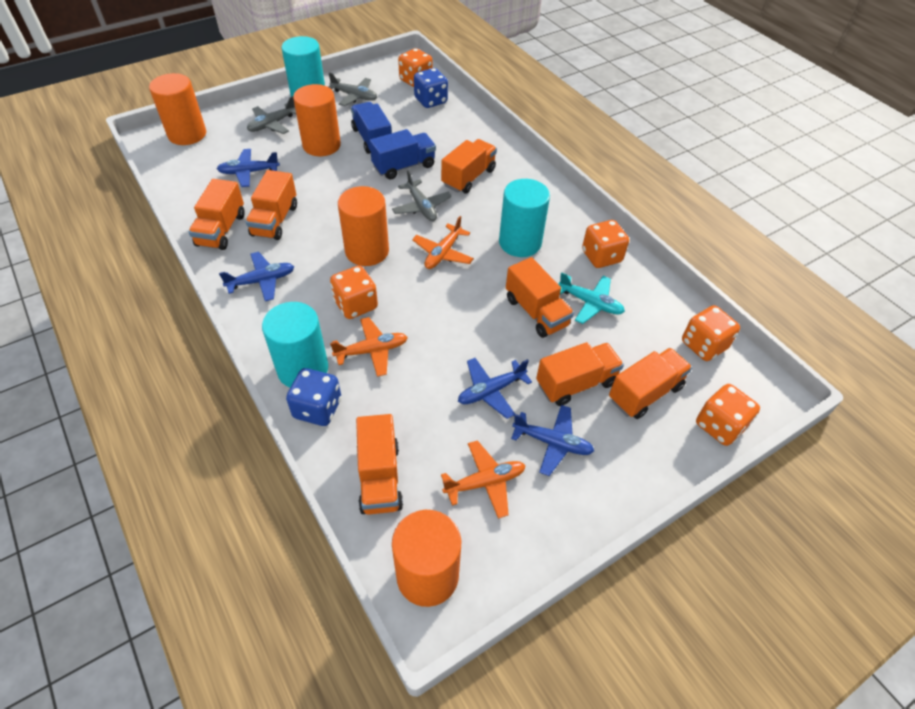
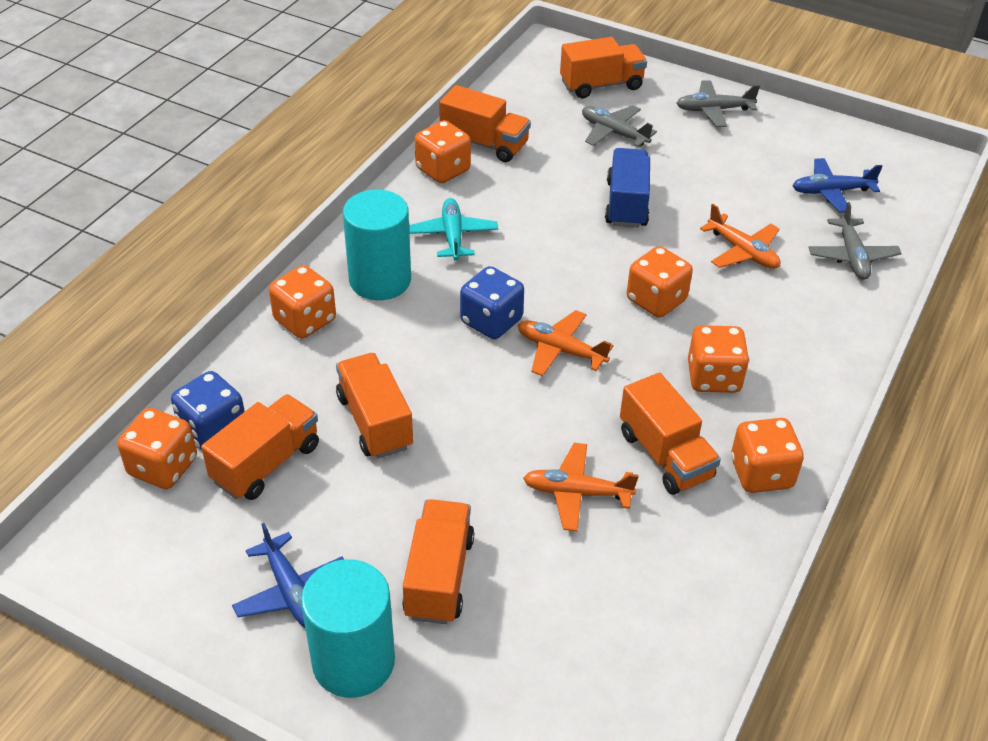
blue plane: 4 -> 2
blue truck: 2 -> 1
orange cylinder: 4 -> 0
orange dice: 5 -> 6
orange truck: 7 -> 6
turquoise cylinder: 3 -> 2

